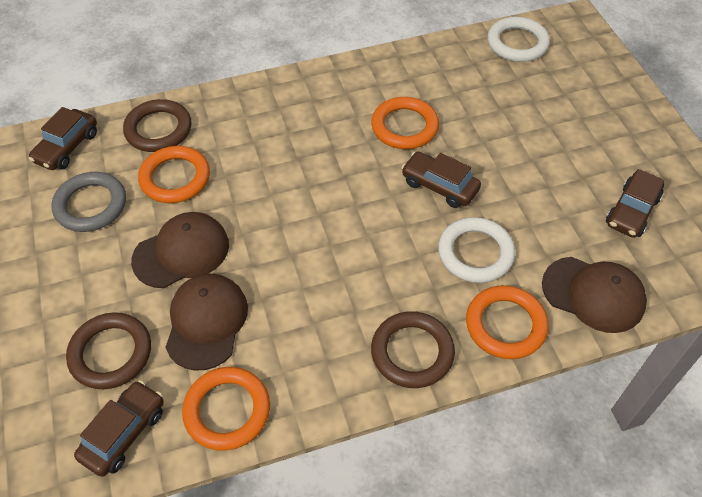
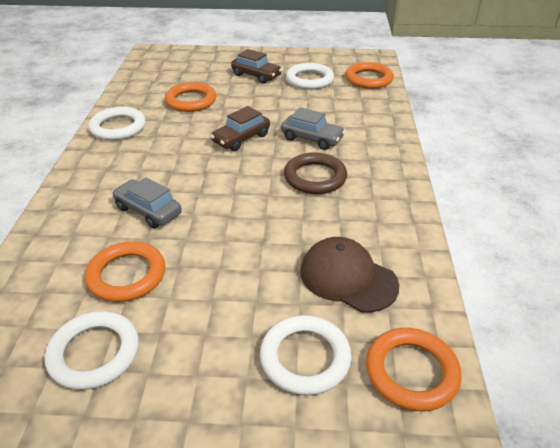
brown cap: 3 -> 1
brown car: 4 -> 2
brown ring: 3 -> 1
grey car: 0 -> 2
grey ring: 1 -> 0
white ring: 2 -> 4

